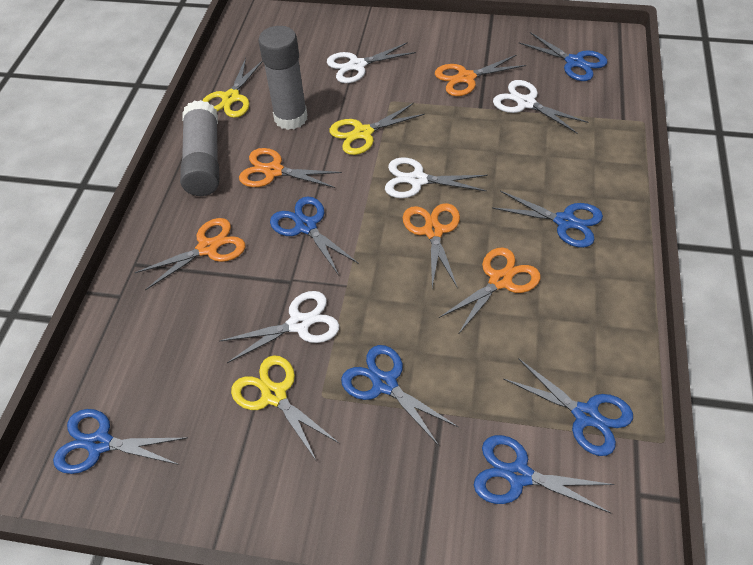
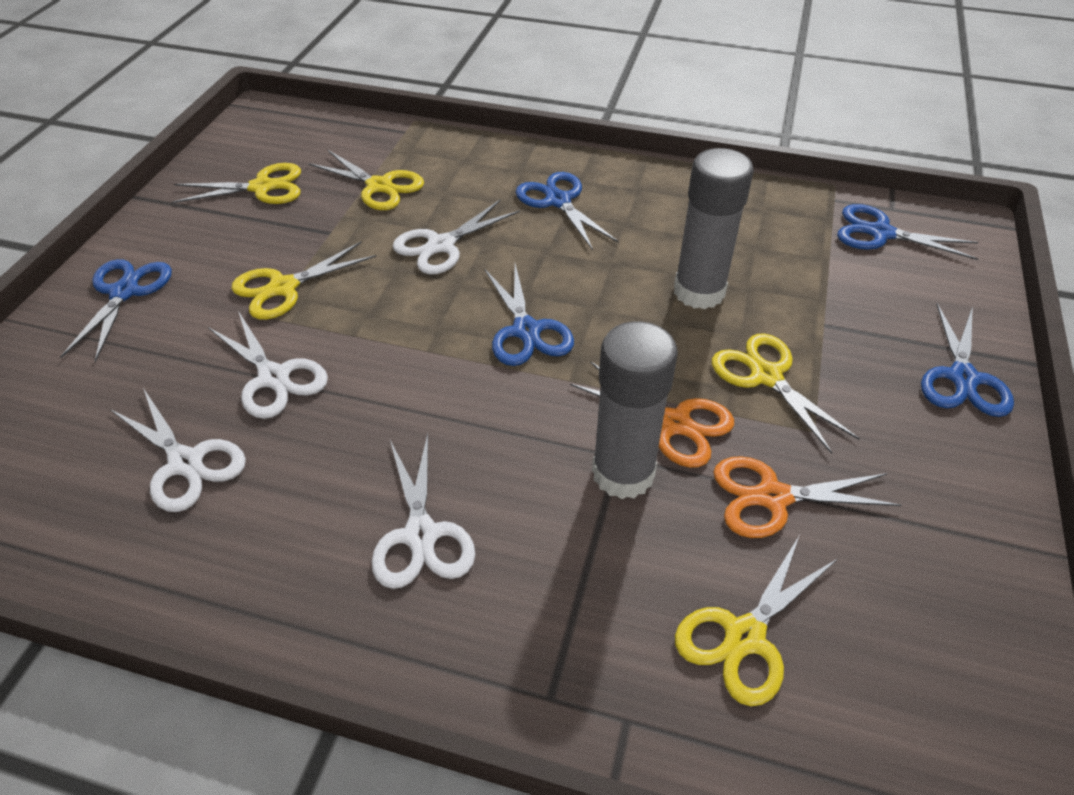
blue scissors: 7 -> 5
orange scissors: 5 -> 2
yellow scissors: 3 -> 5

